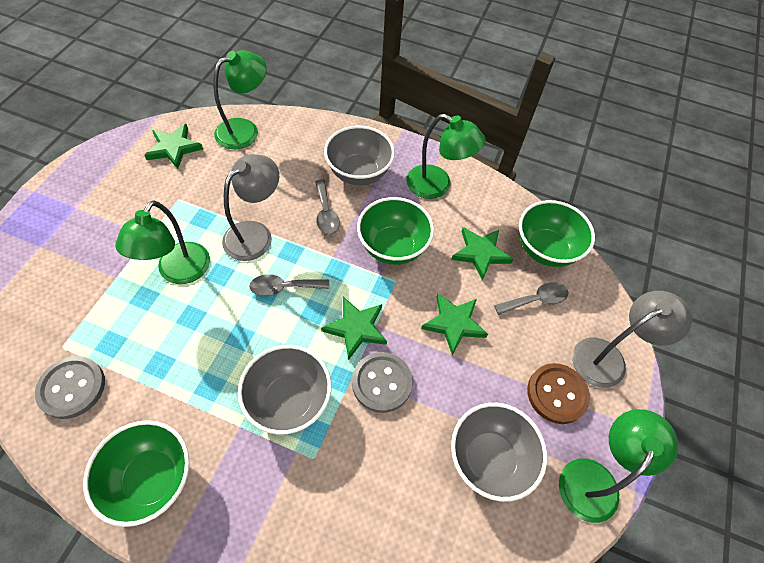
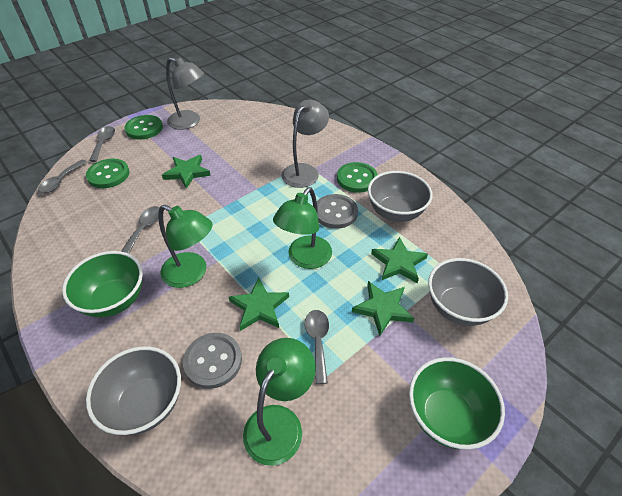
brown button: 1 -> 0
green bowl: 3 -> 2
green button: 0 -> 3
green lamp: 4 -> 3
grey spoon: 3 -> 4

